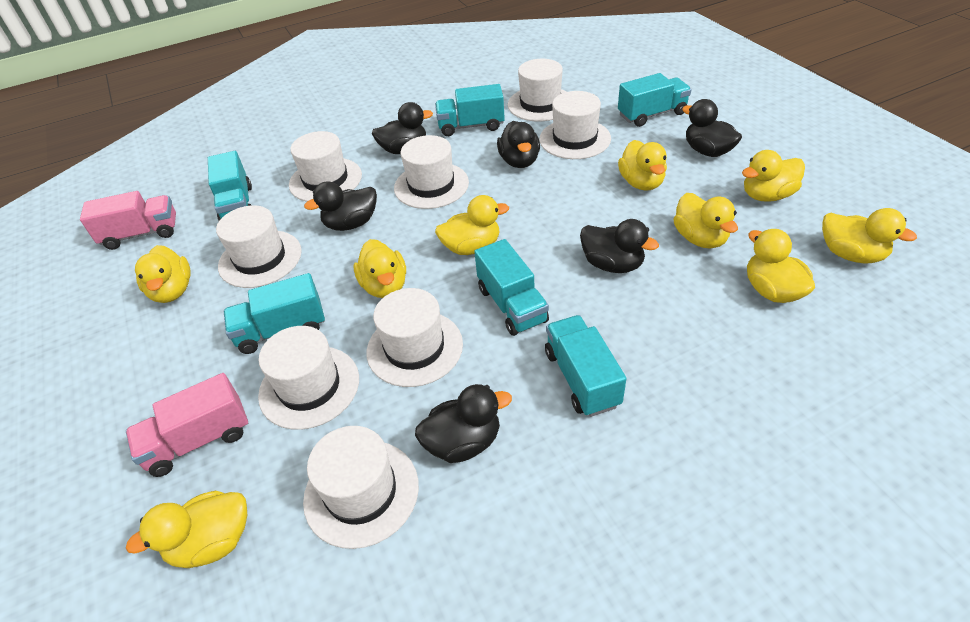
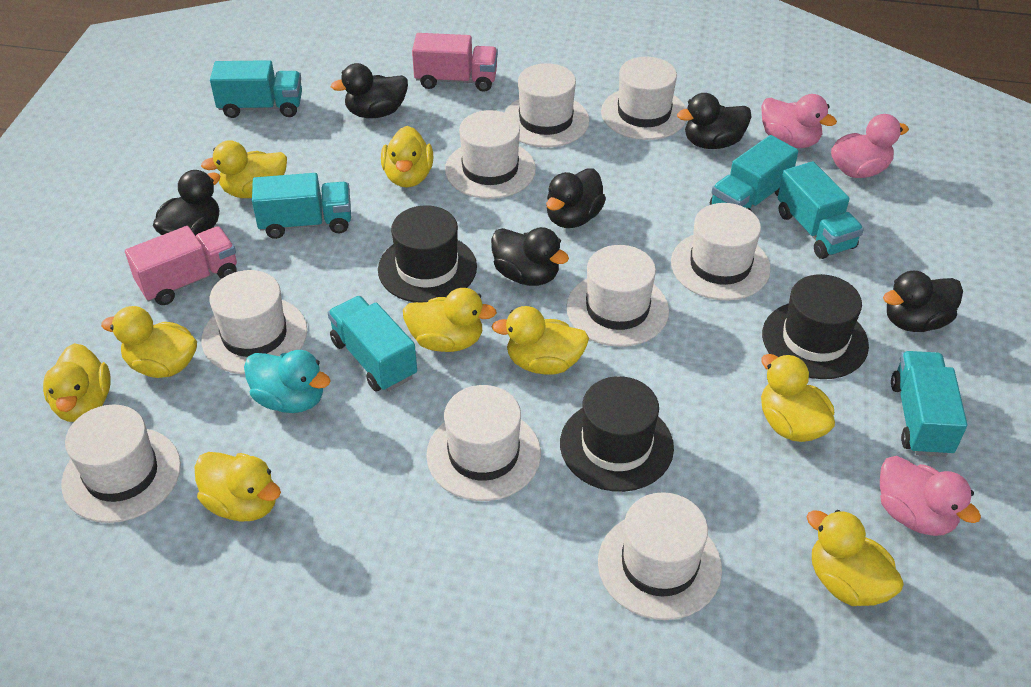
black hat: 0 -> 3
pink duck: 0 -> 3
turquoise duck: 0 -> 1
white hat: 8 -> 9

